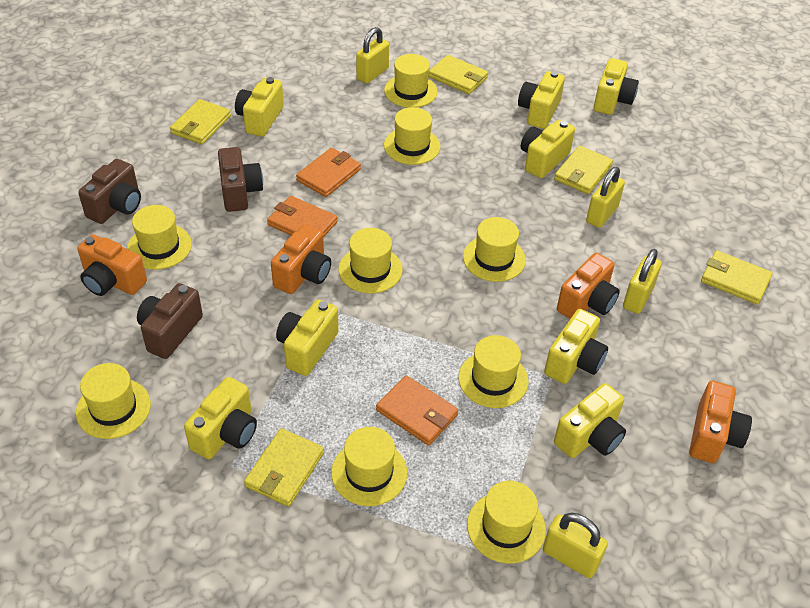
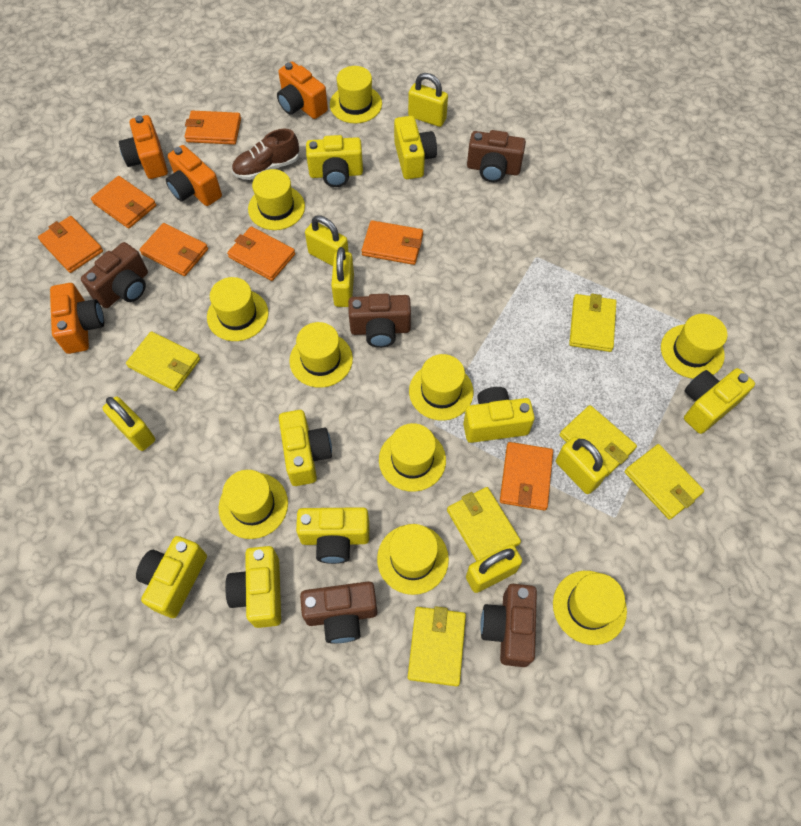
brown camera: 3 -> 5
brown shoe: 0 -> 1
orange wallet: 3 -> 7
yellow hat: 9 -> 10
yellow padlock: 4 -> 6
yellow wallet: 5 -> 6

